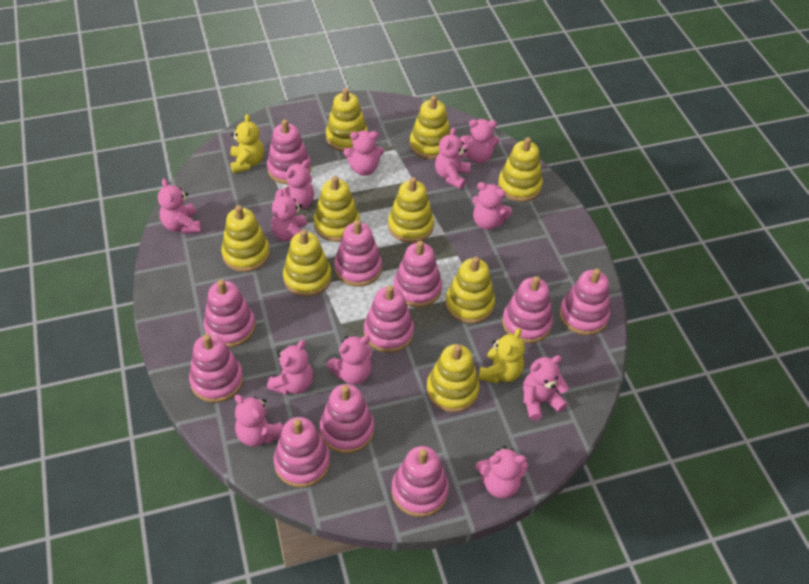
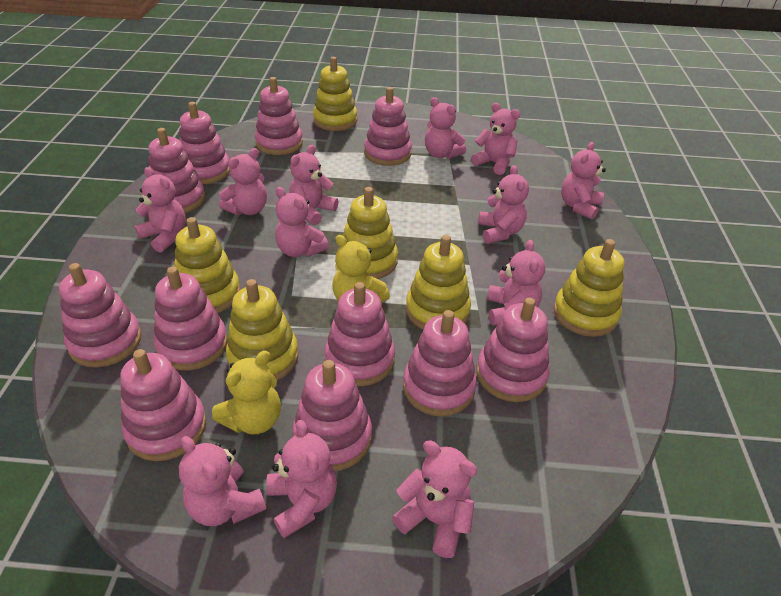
yellow stacking toy: 9 -> 6

